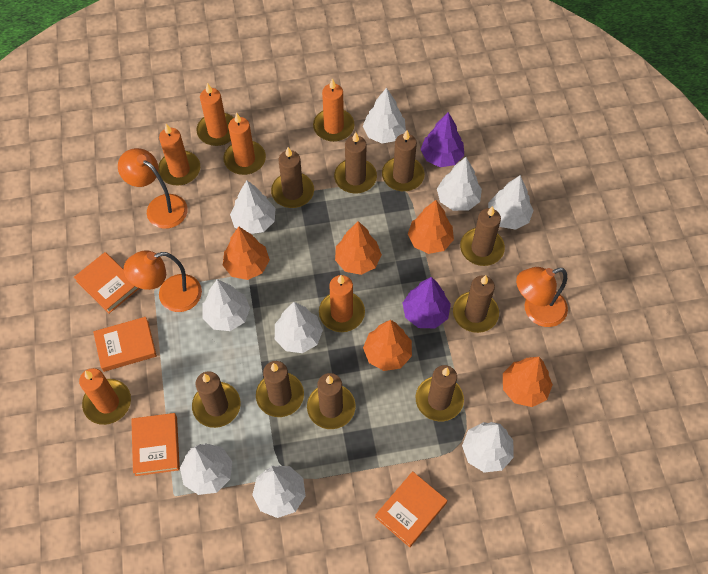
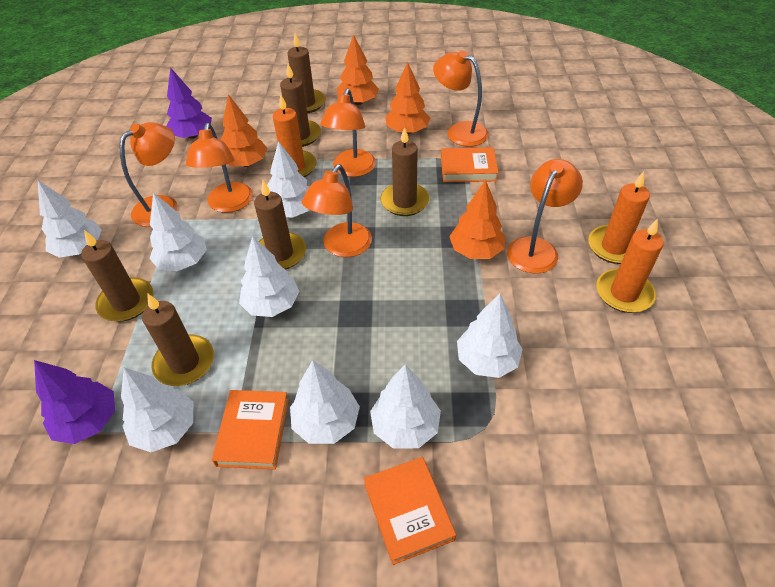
brown candle: 9 -> 6
orange book: 4 -> 3
orange candle: 6 -> 3
orange lamp: 3 -> 6
orange tree: 5 -> 4
white tree: 9 -> 8

